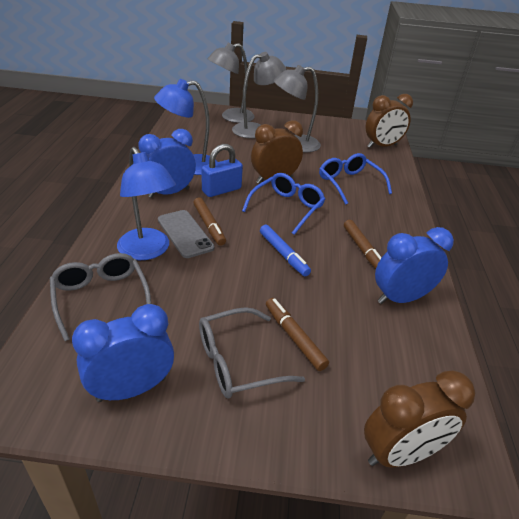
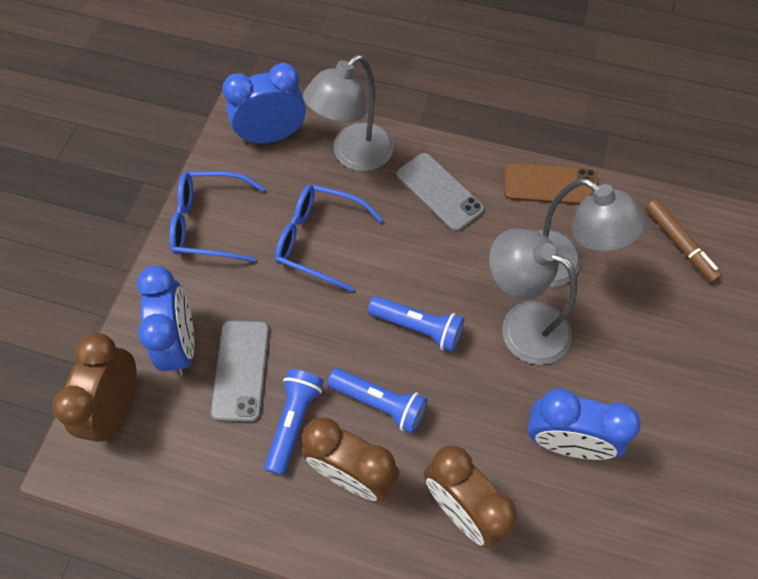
blue flashlight: 0 -> 3
blue lamp: 2 -> 0
blue marker: 1 -> 0
blue padlock: 1 -> 0
brown marker: 3 -> 1
brown phone: 0 -> 1
grey glasses: 2 -> 0
grey phone: 1 -> 2

